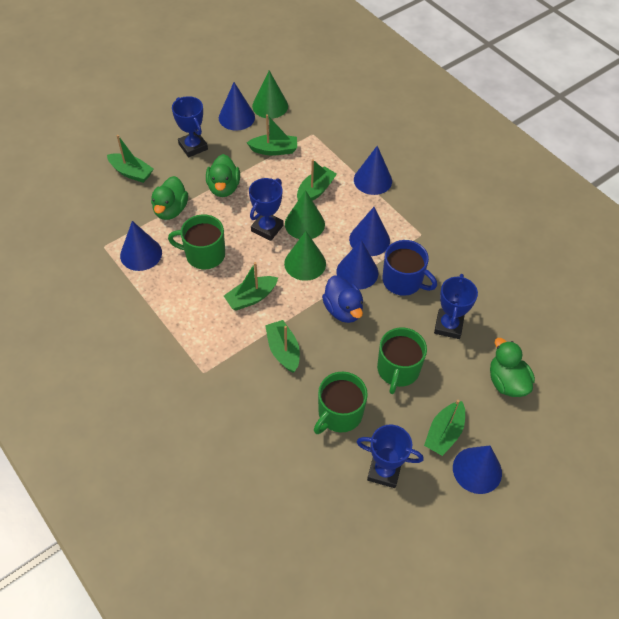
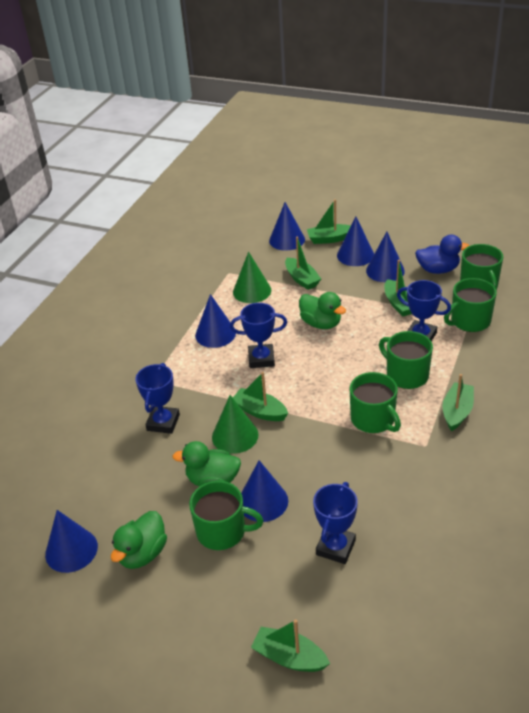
blue mug: 1 -> 0
green cone: 3 -> 2
green mug: 3 -> 5

